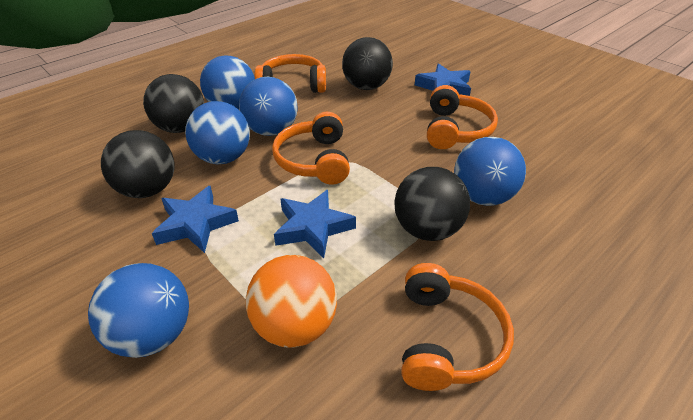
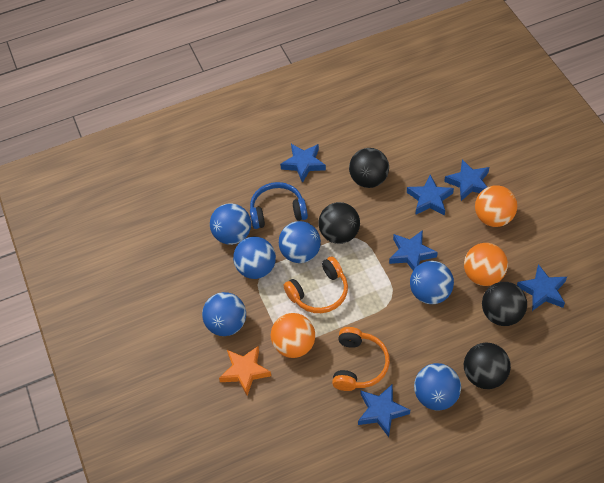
blue ball: 5 -> 6
blue headphones: 0 -> 1
blue star: 3 -> 6
orange ball: 1 -> 3
orange headphones: 4 -> 2
orange star: 0 -> 1

